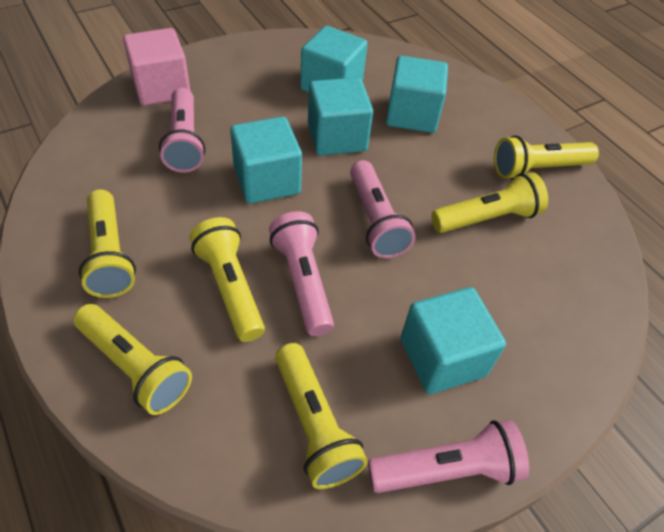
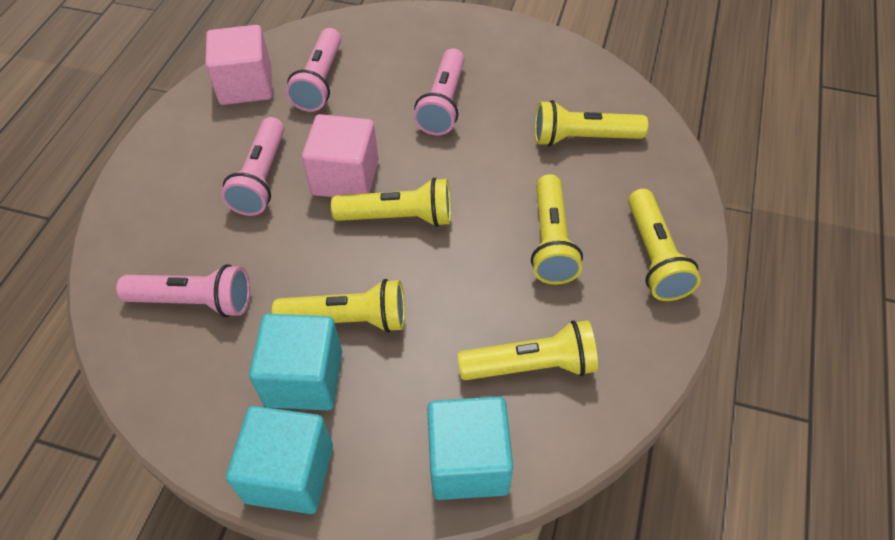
pink cube: 1 -> 2
turquoise cube: 5 -> 3

